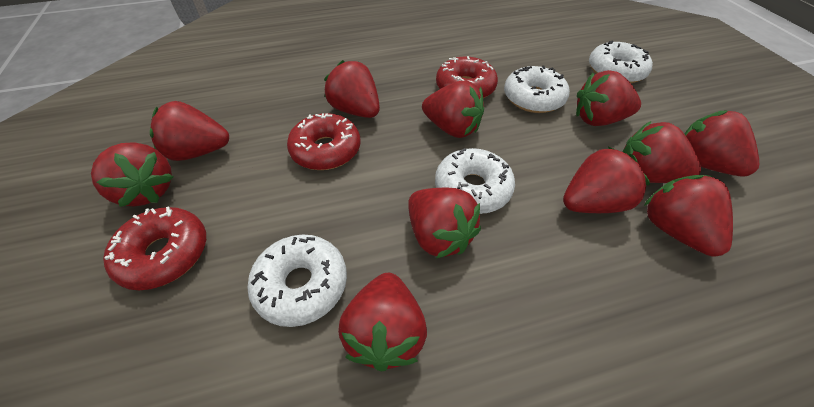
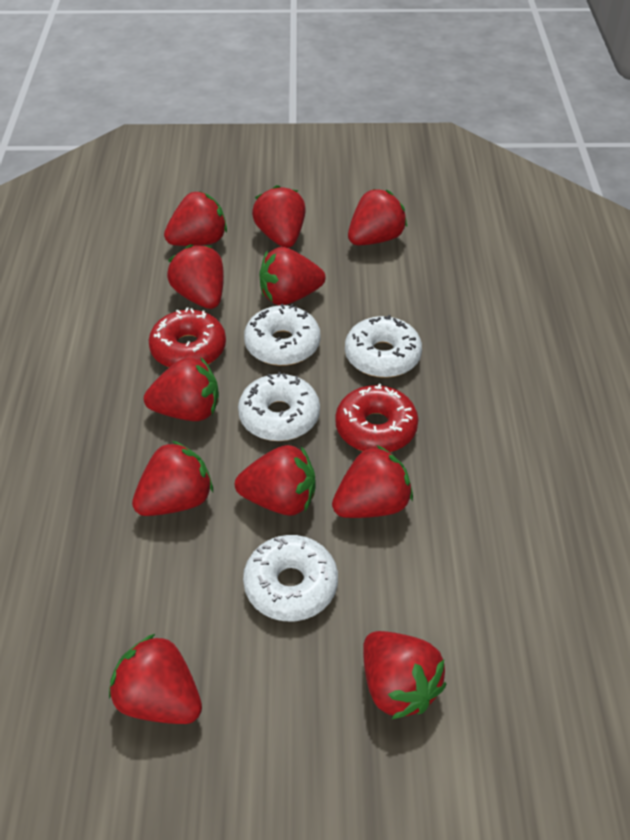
red donut: 3 -> 2

